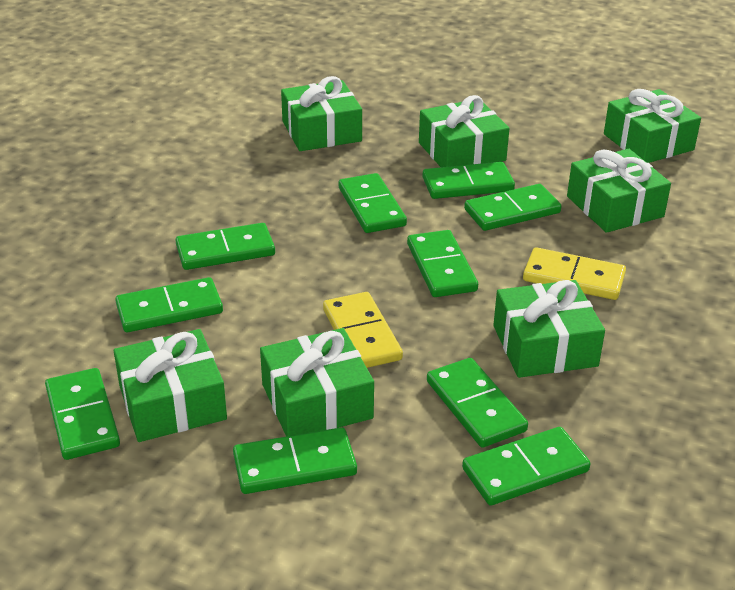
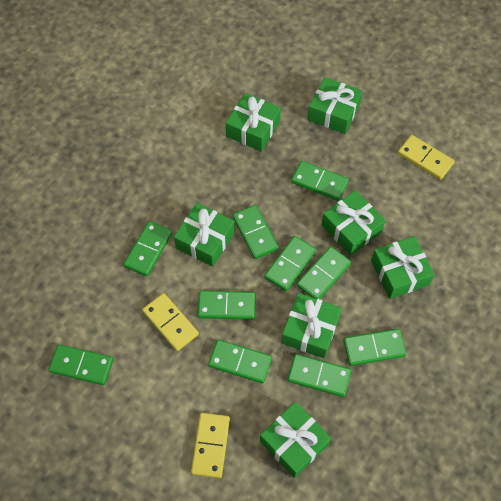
yellow domino: 2 -> 3

